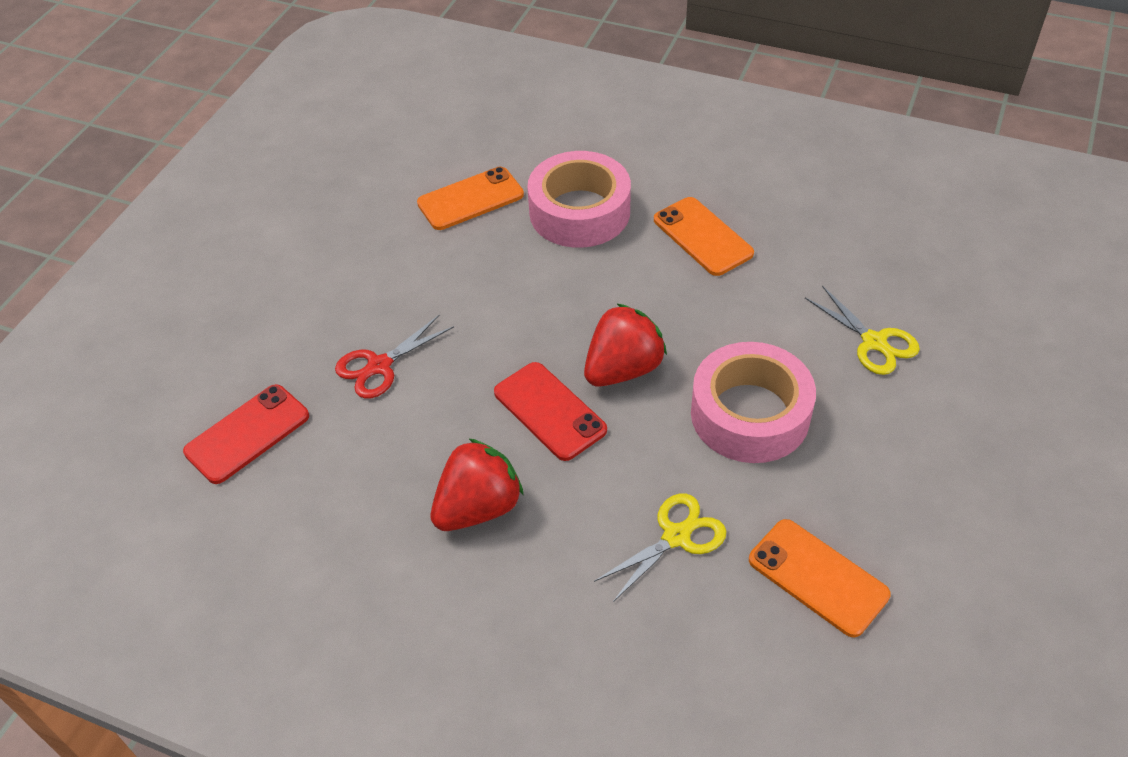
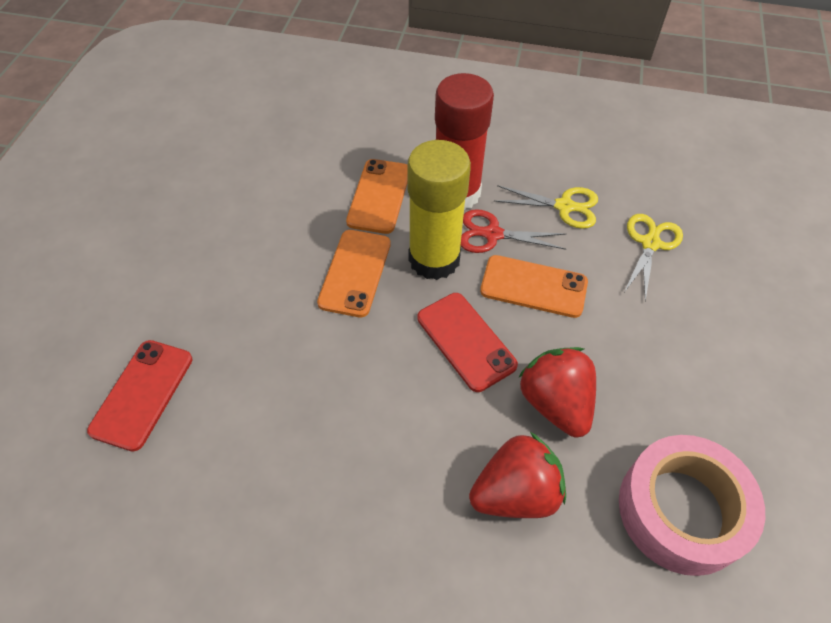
pink tape: 2 -> 1
red glue stick: 0 -> 1
yellow glue stick: 0 -> 1

